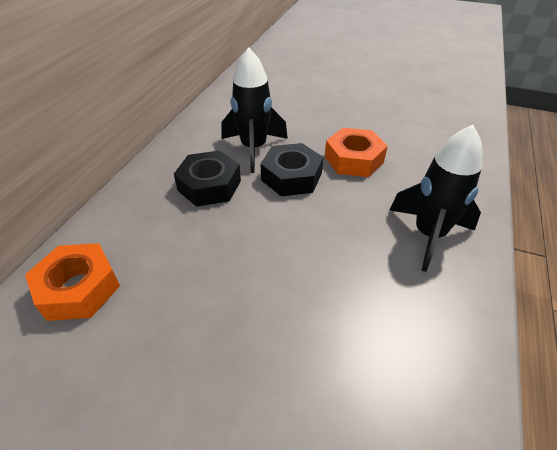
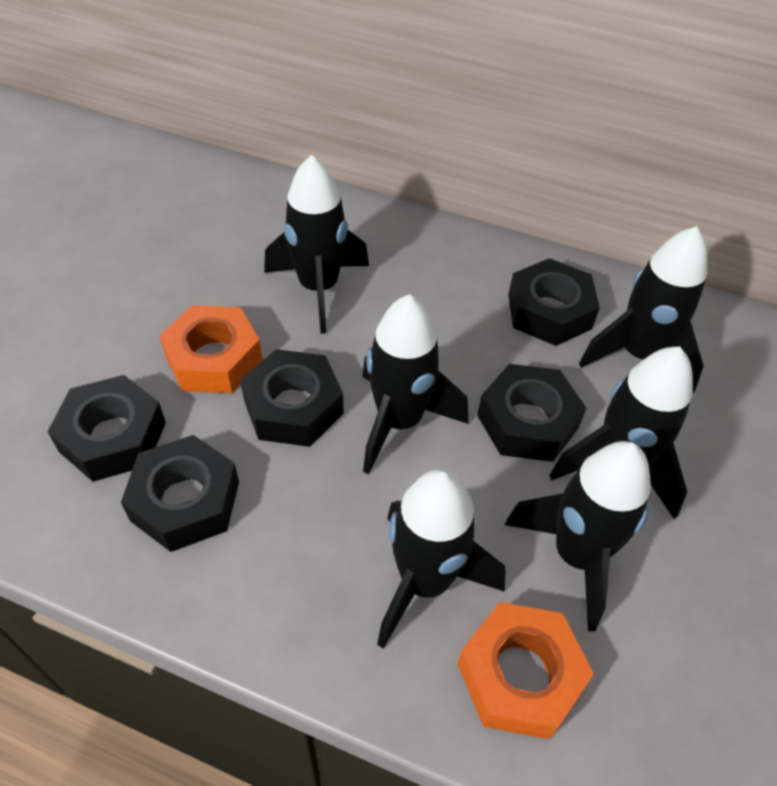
black nut: 2 -> 5
black rocket: 2 -> 6

